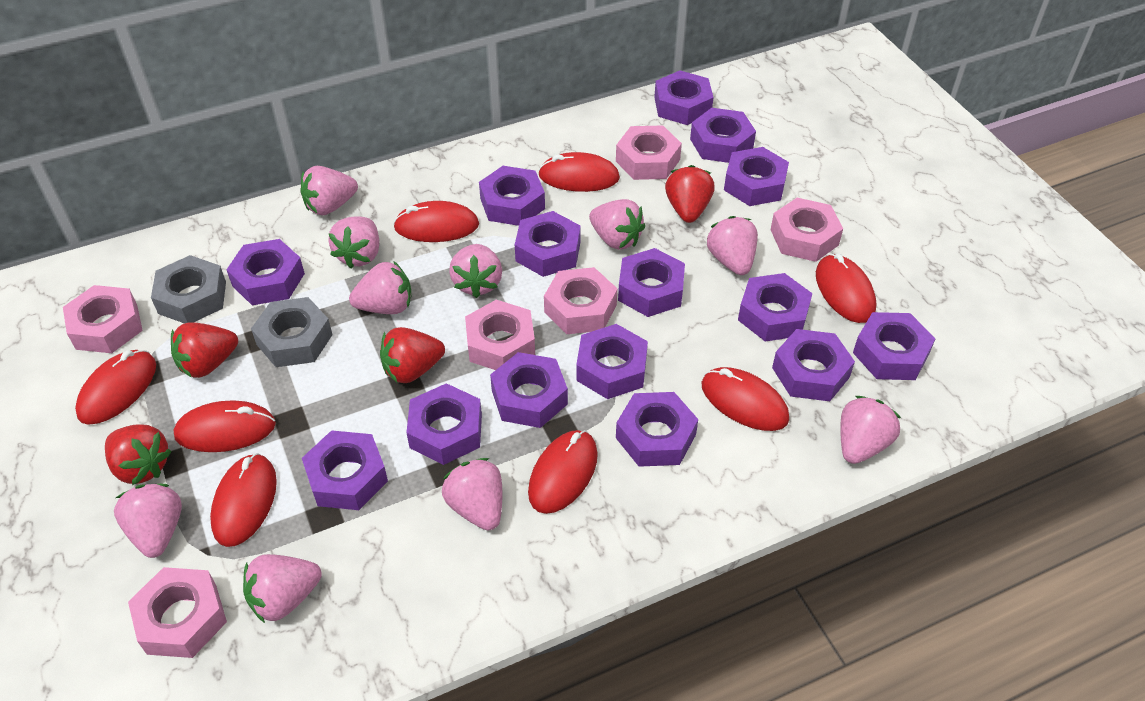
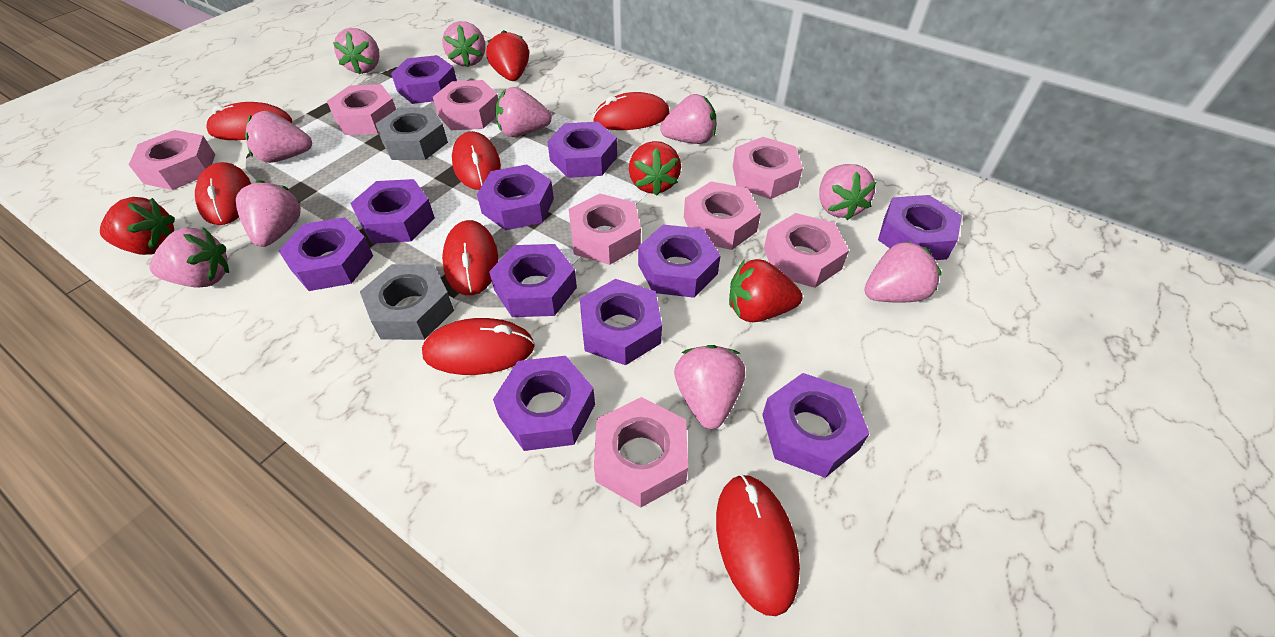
pink nut: 6 -> 8
purple nut: 15 -> 11
red mouse: 8 -> 7

